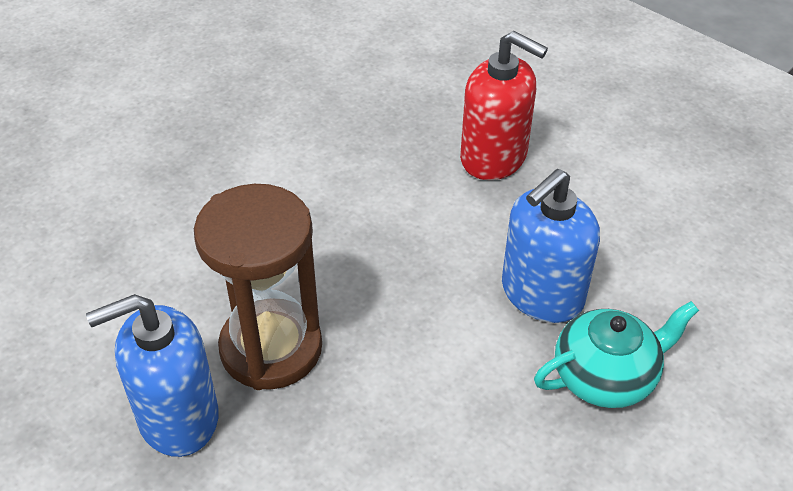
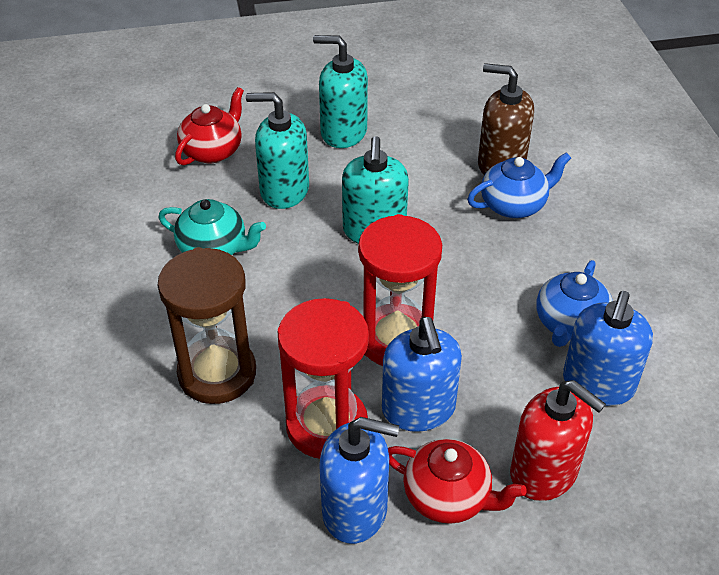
blue soap dispenser: 2 -> 3
blue teapot: 0 -> 2
brown soap dispenser: 0 -> 1
red hourglass: 0 -> 2
red teapot: 0 -> 2
turquoise soap dispenser: 0 -> 3

